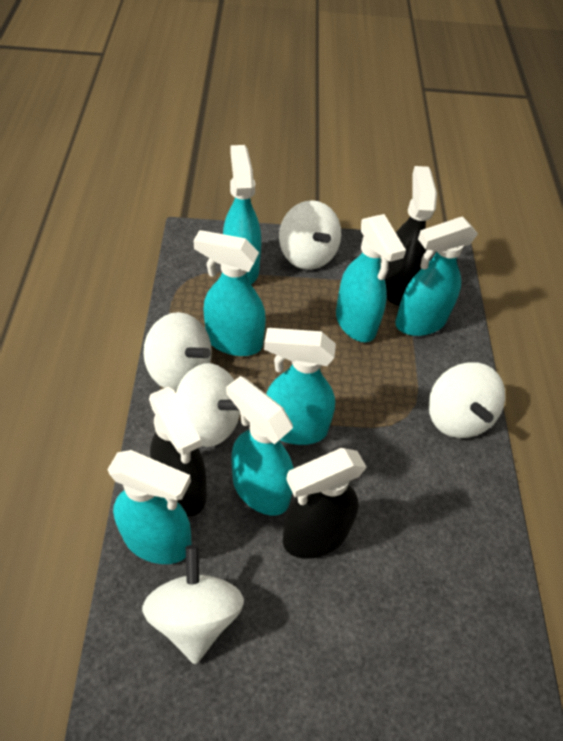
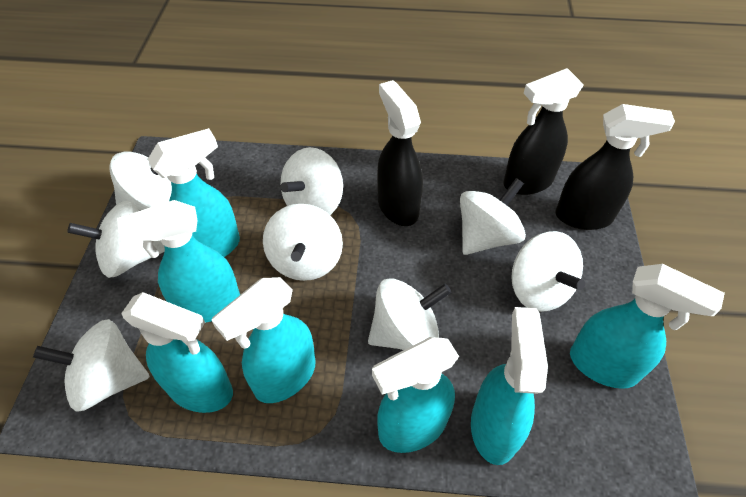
white spinning top: 5 -> 8

